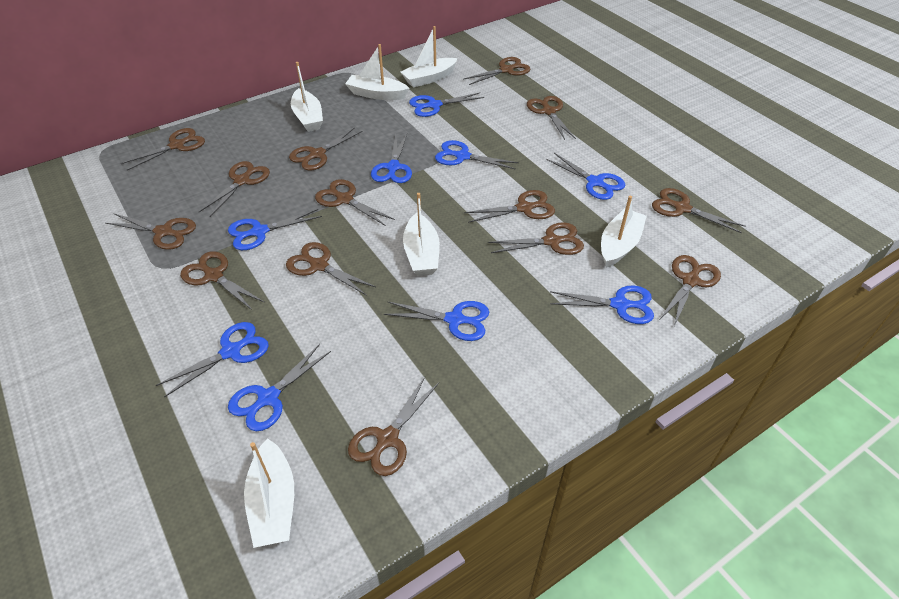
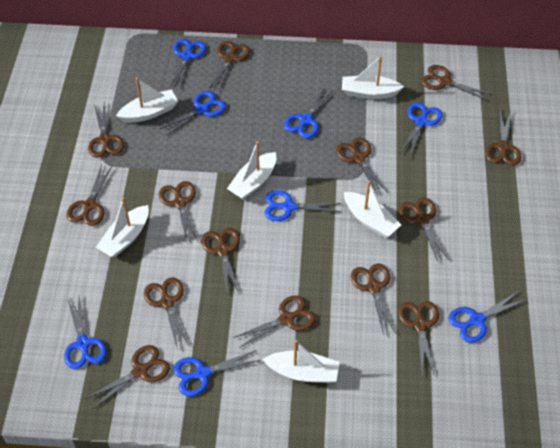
blue scissors: 9 -> 8

